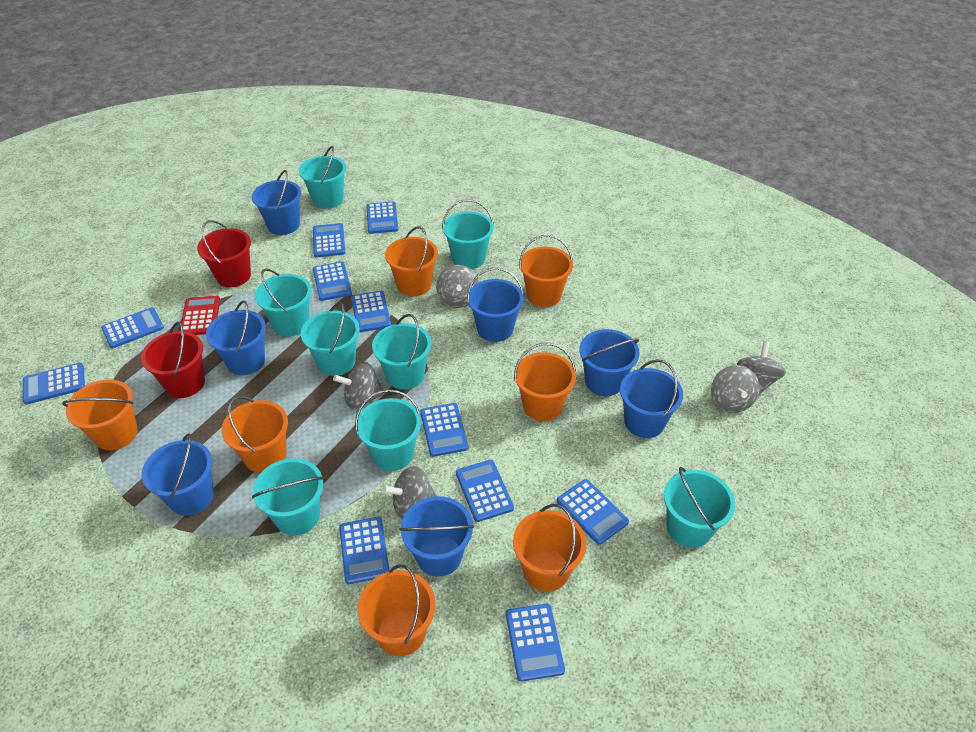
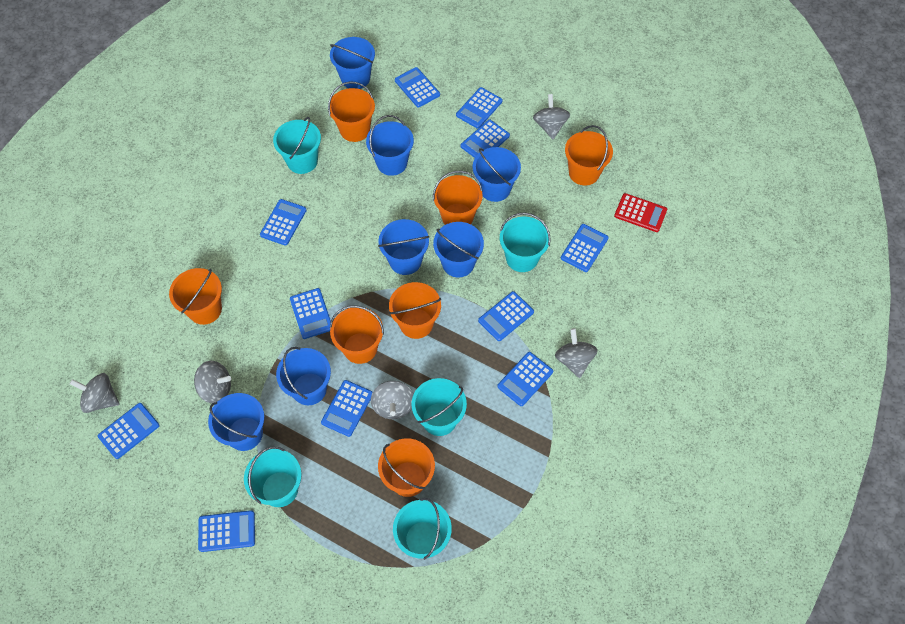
red bucket: 2 -> 0
turquoise bucket: 8 -> 5

